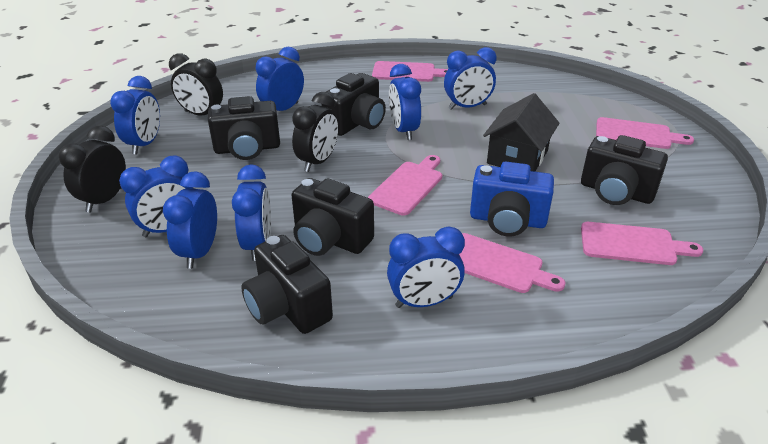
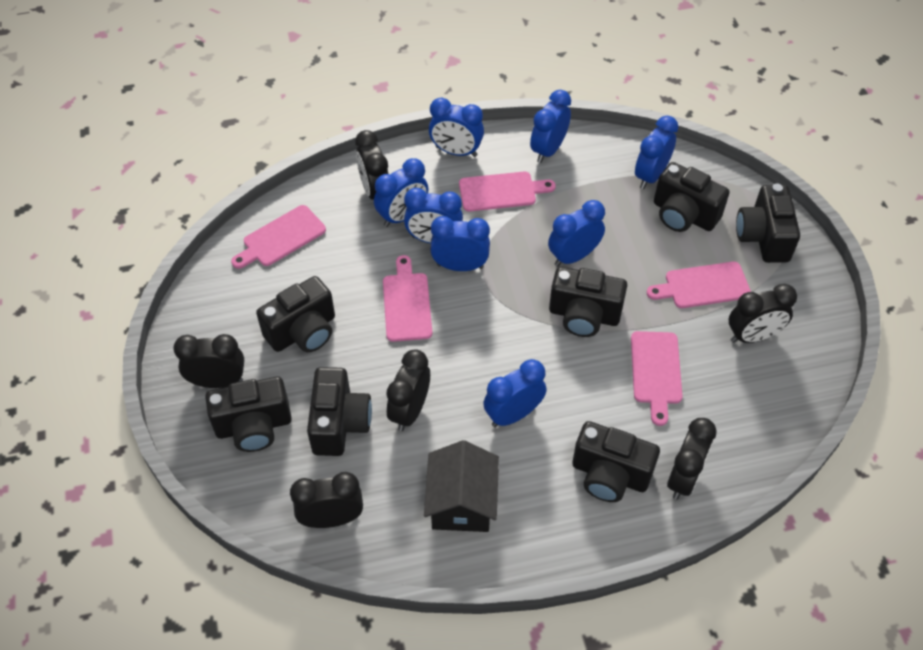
black camera: 5 -> 7
black clock: 3 -> 6
blue camera: 1 -> 0

